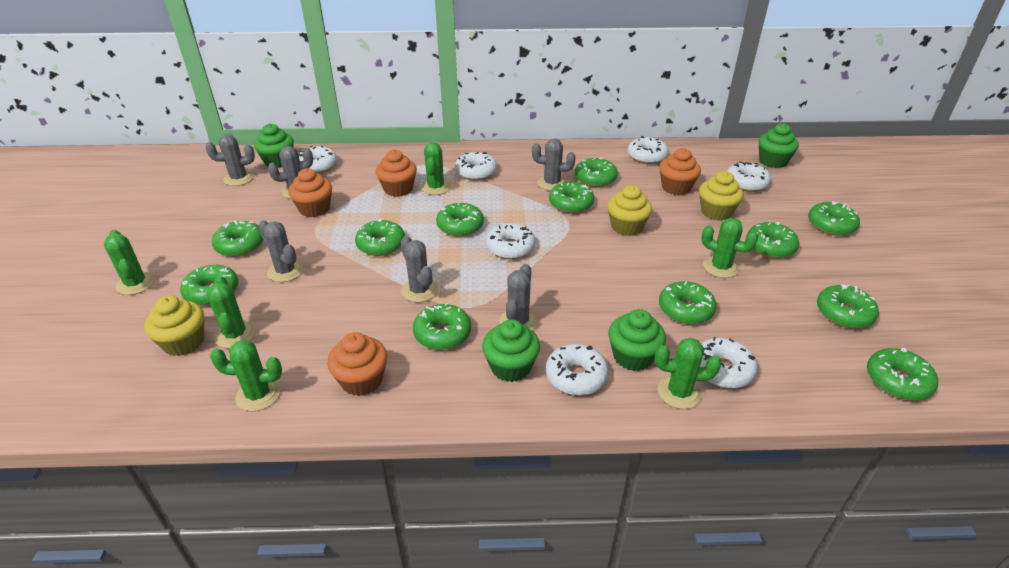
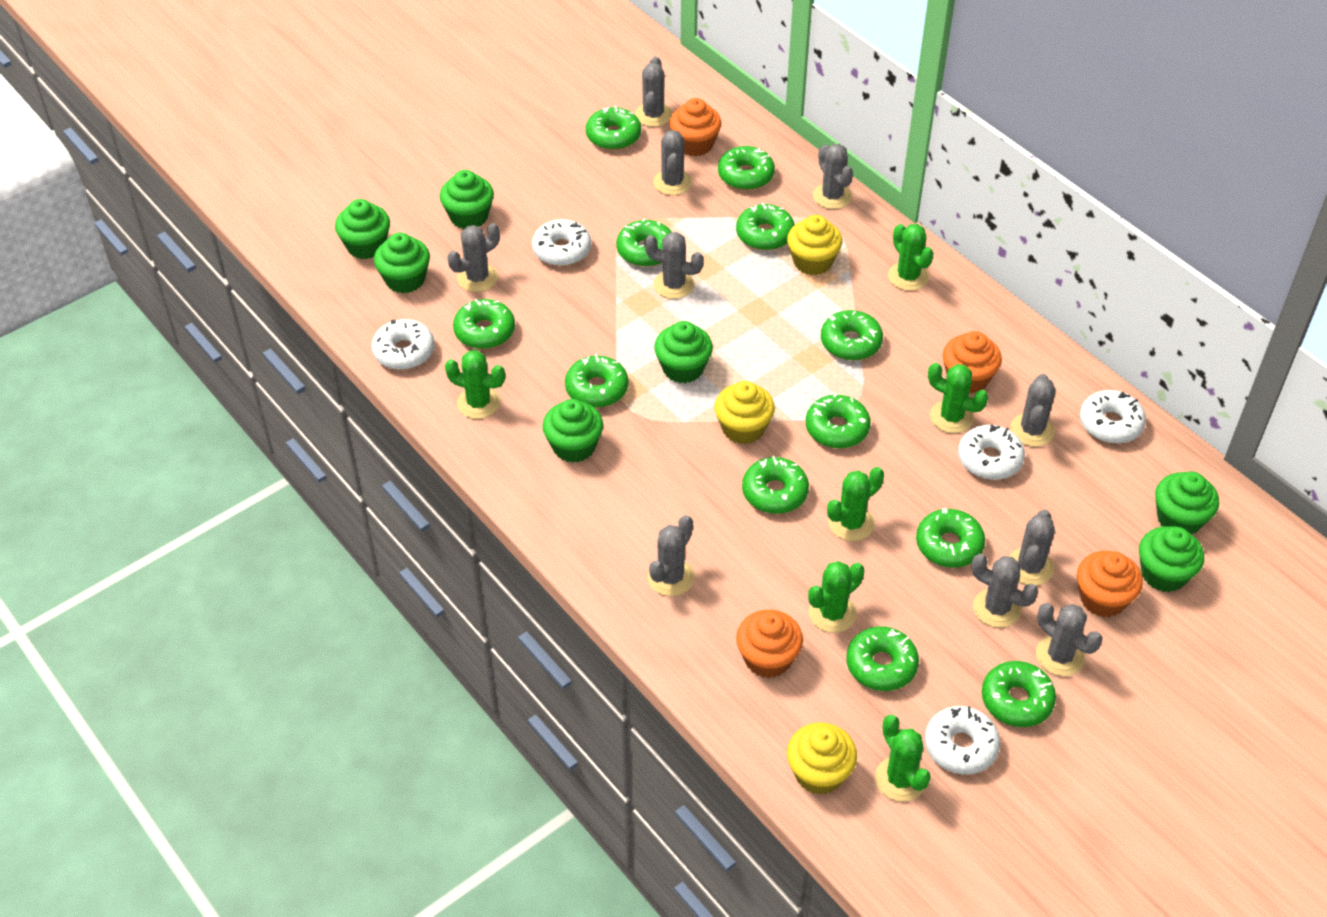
green cupcake: 4 -> 7
grey cactus: 6 -> 10
white donut: 7 -> 5

